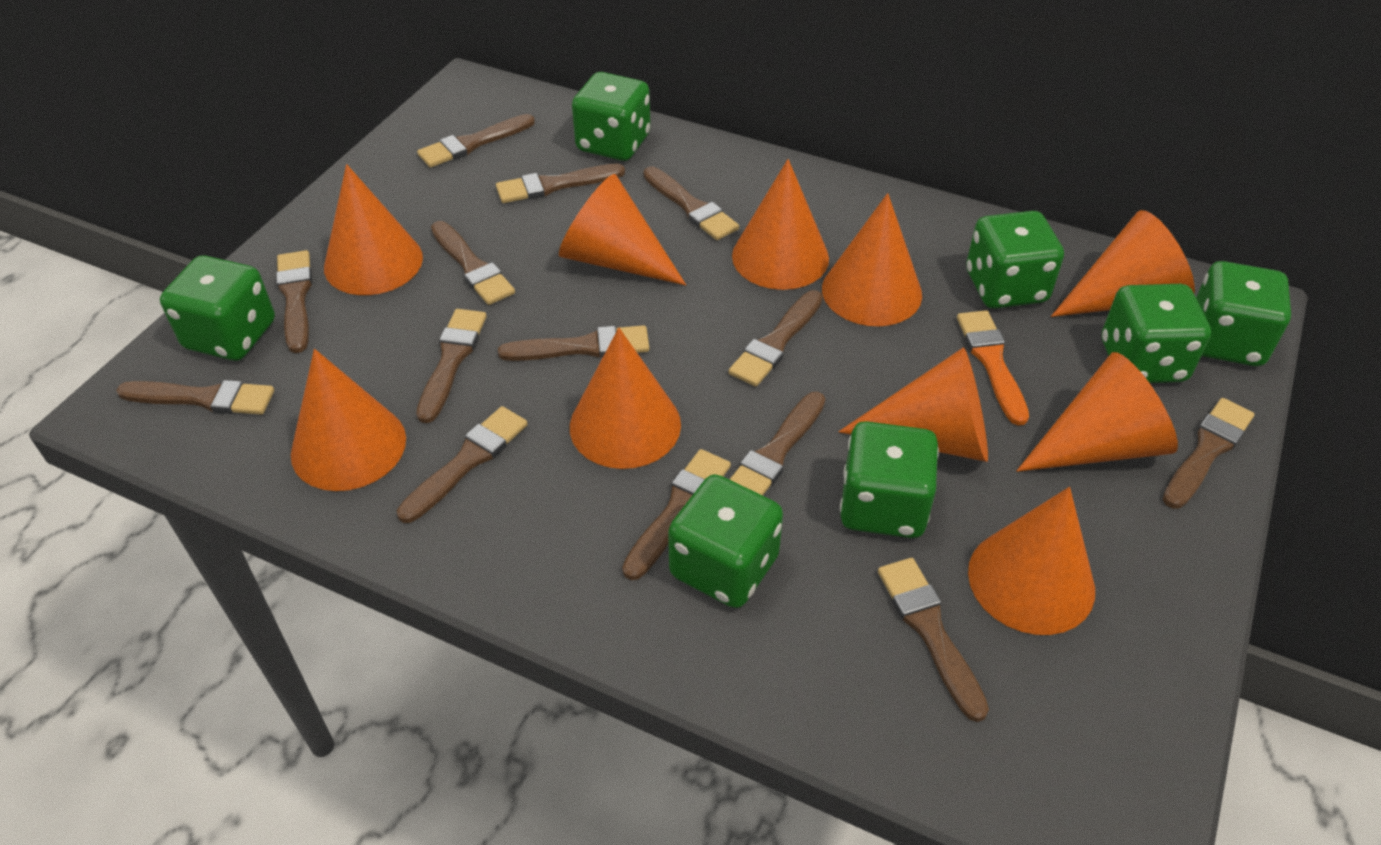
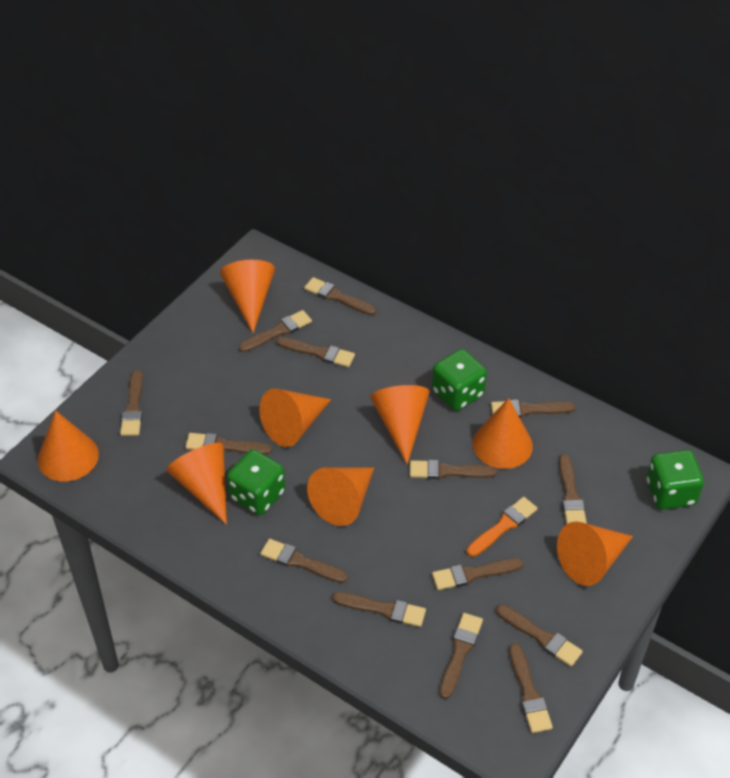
green dice: 7 -> 3
orange cone: 10 -> 8

